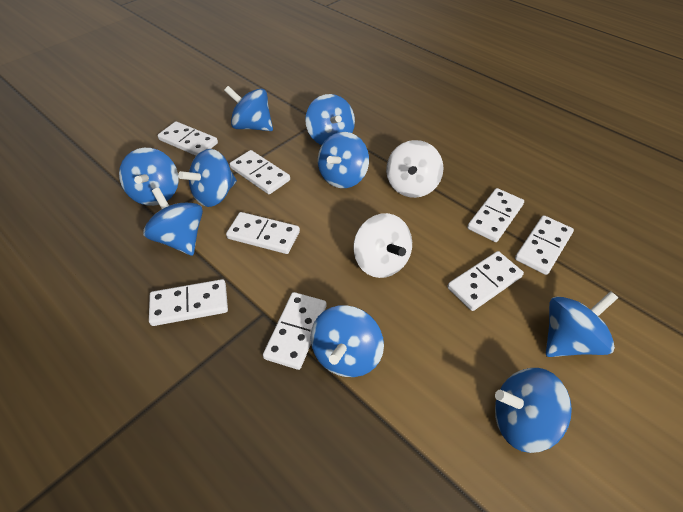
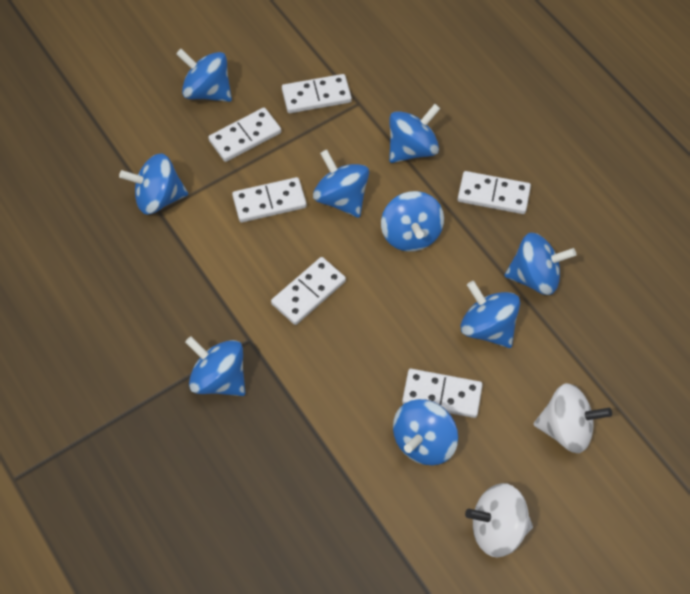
white domino: 8 -> 6

